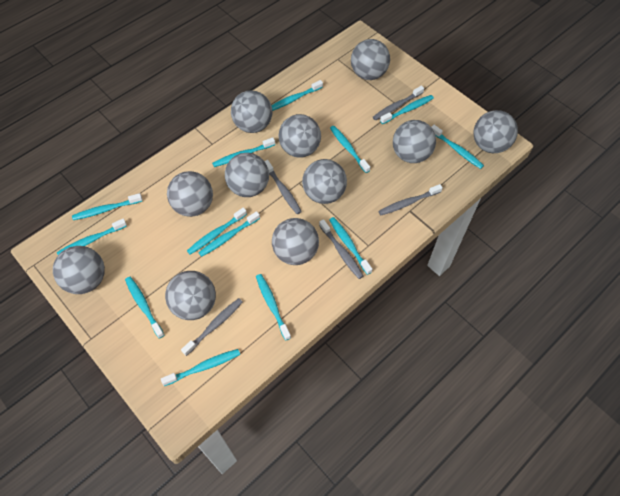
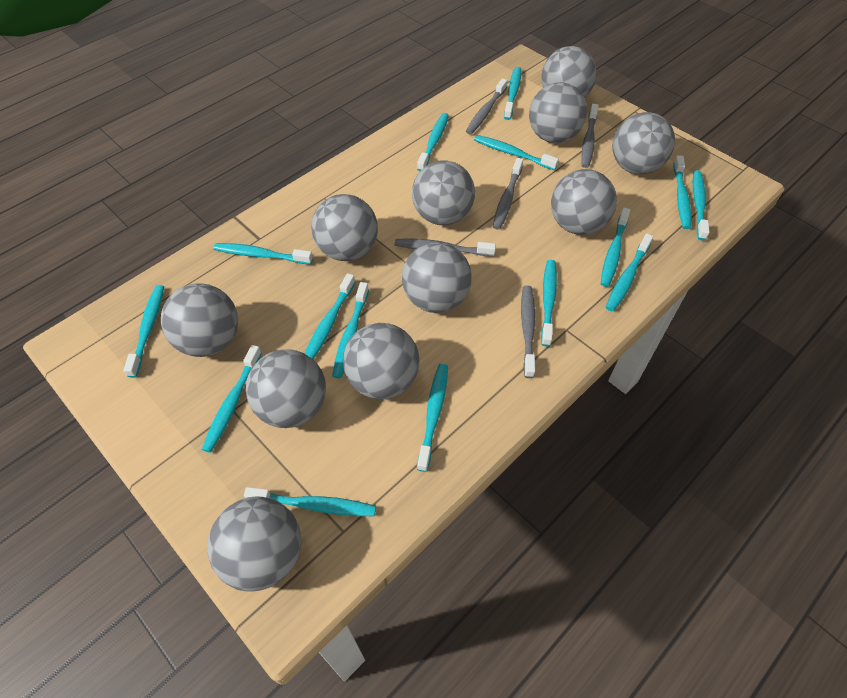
turquoise toothbrush: 13 -> 15

